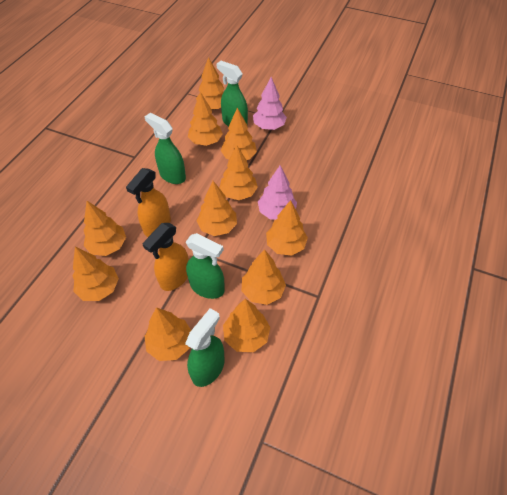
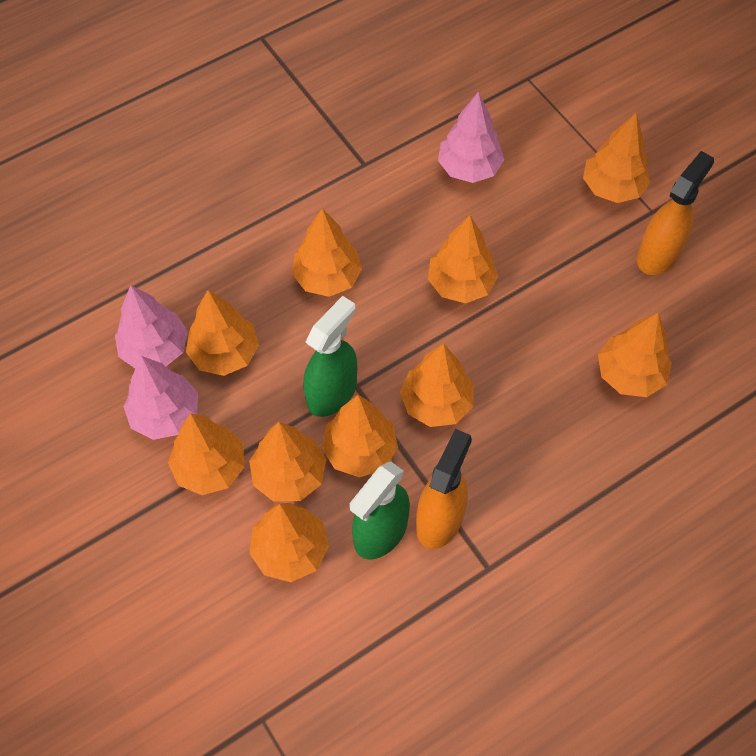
green spray bottle: 4 -> 2
orange tree: 11 -> 10
pink tree: 2 -> 3

